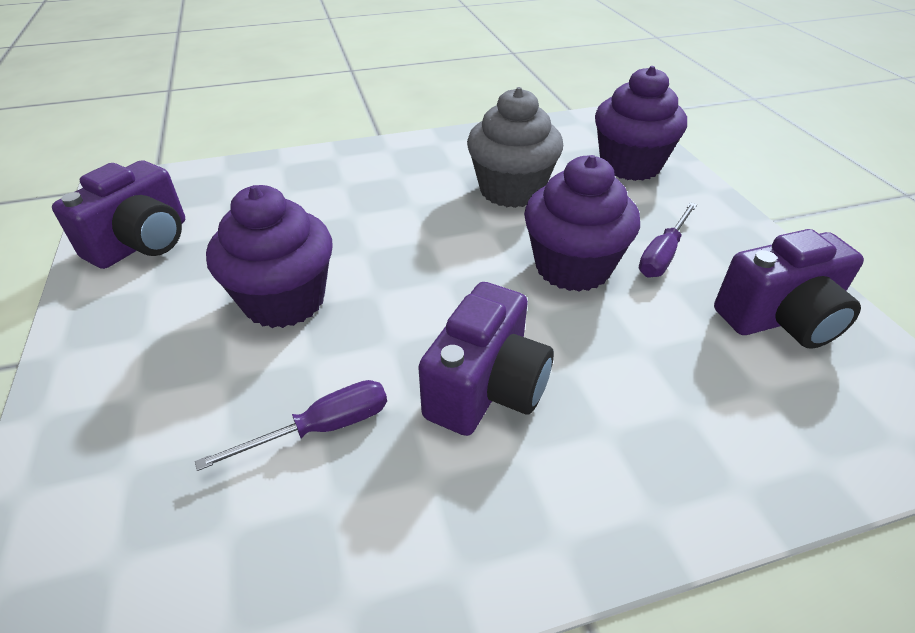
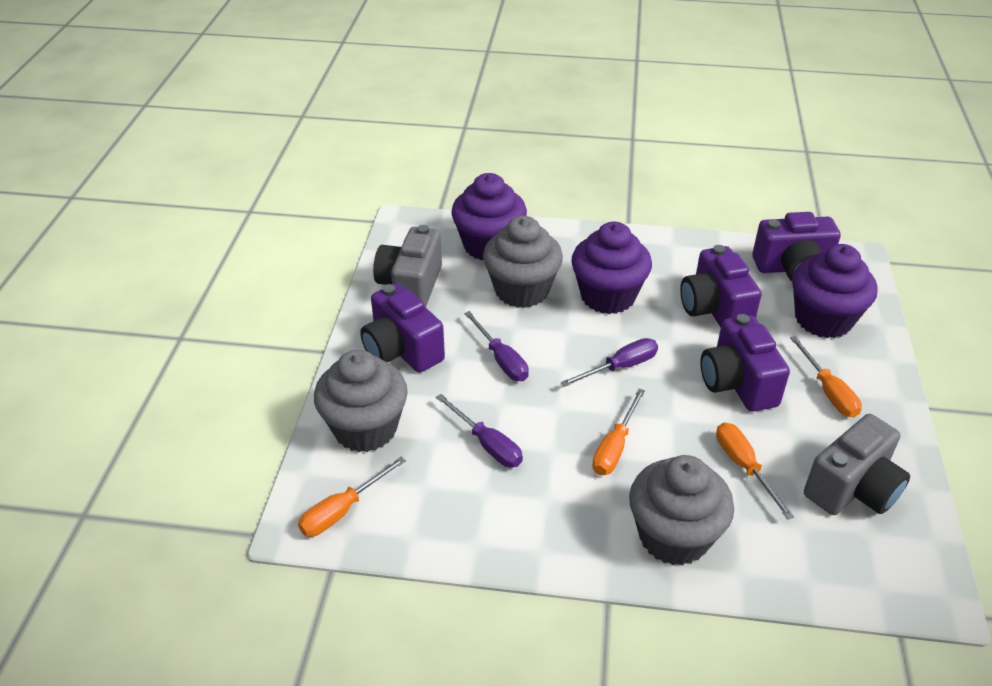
grey camera: 0 -> 2
grey cupcake: 1 -> 3
orange screwdriver: 0 -> 4
purple camera: 3 -> 4
purple screwdriver: 2 -> 3

